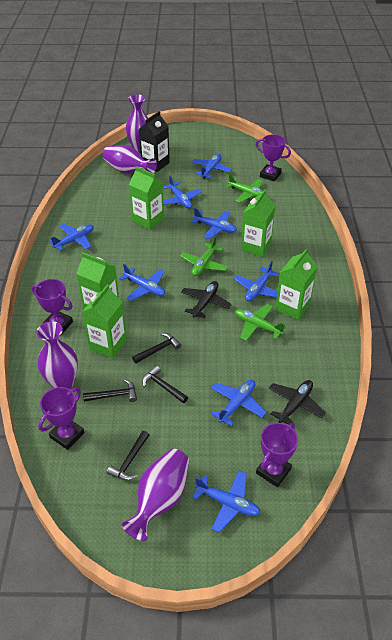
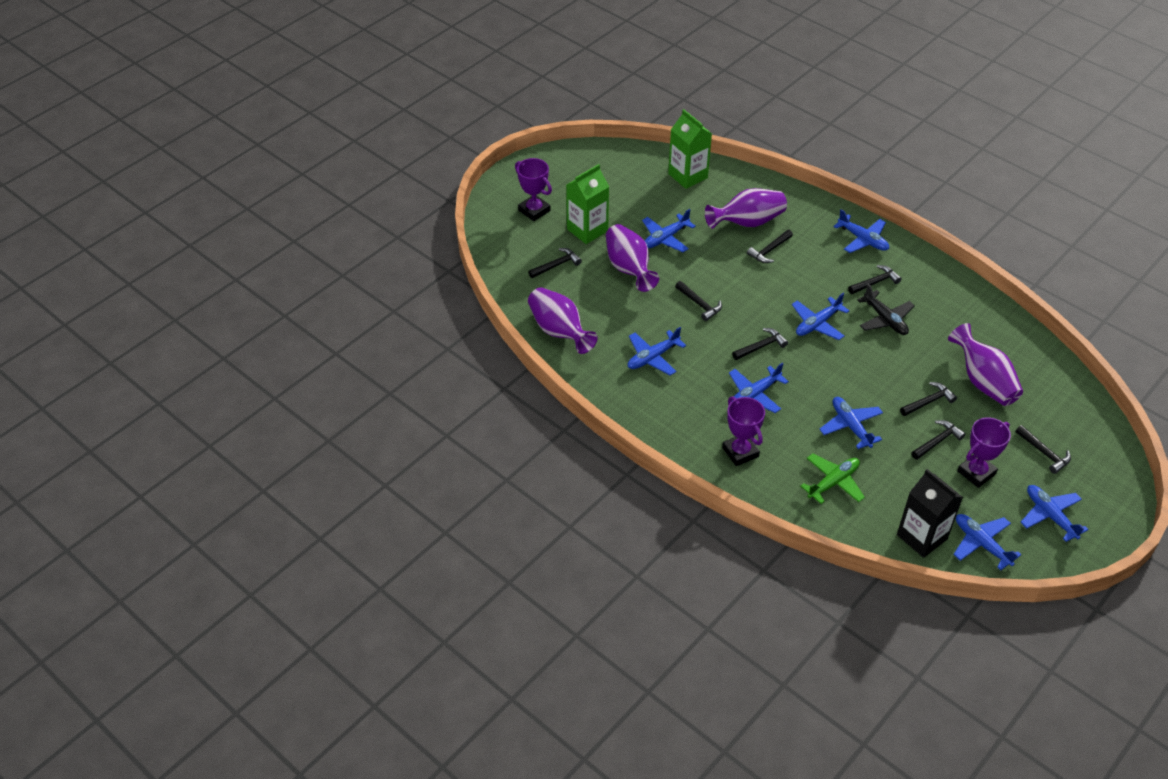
black hammer: 4 -> 8
black plane: 2 -> 1
green carton: 5 -> 2
green plane: 3 -> 1
purple trophy: 4 -> 3

